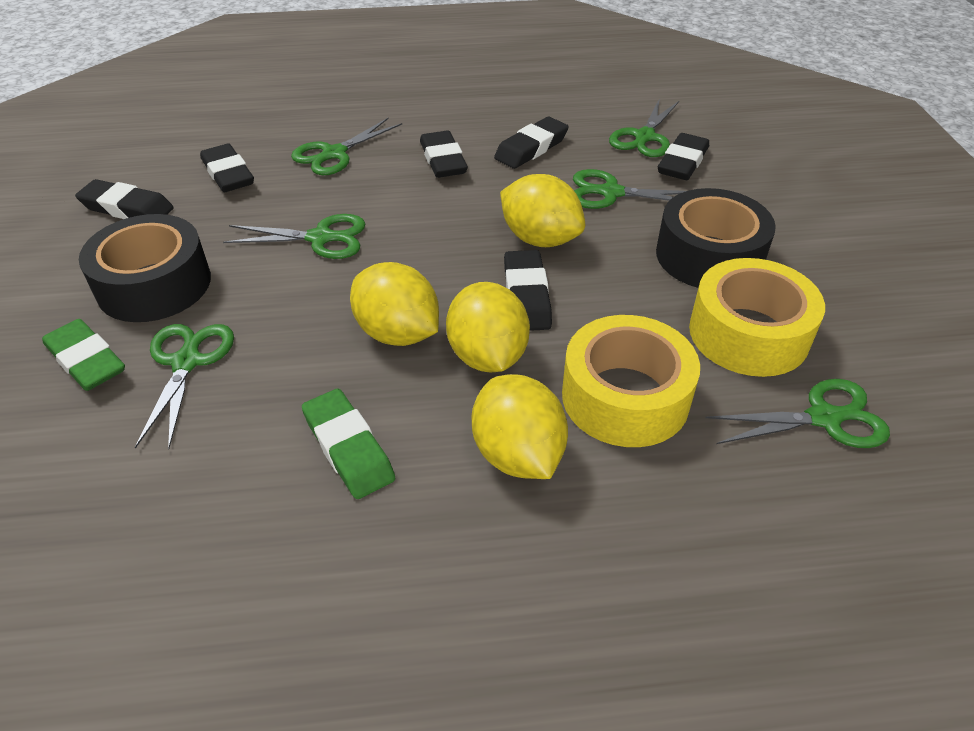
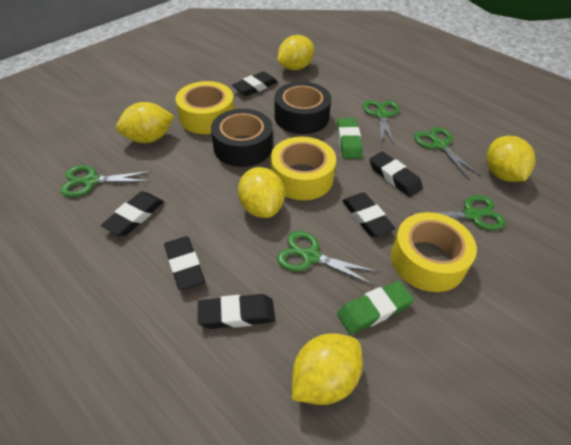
green scissors: 6 -> 5
yellow lemon: 4 -> 5
yellow tape: 2 -> 3

